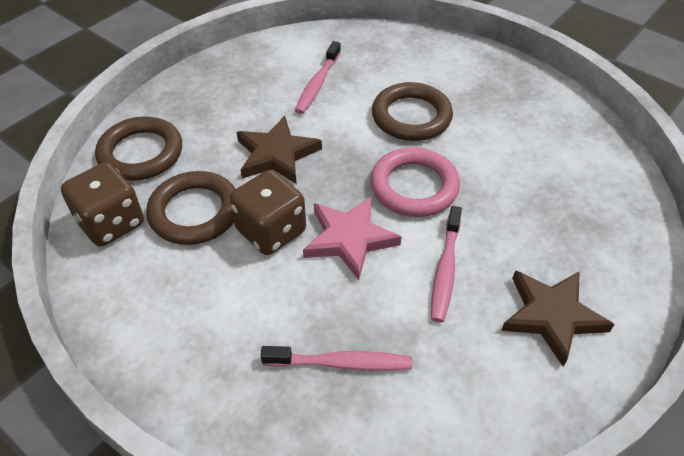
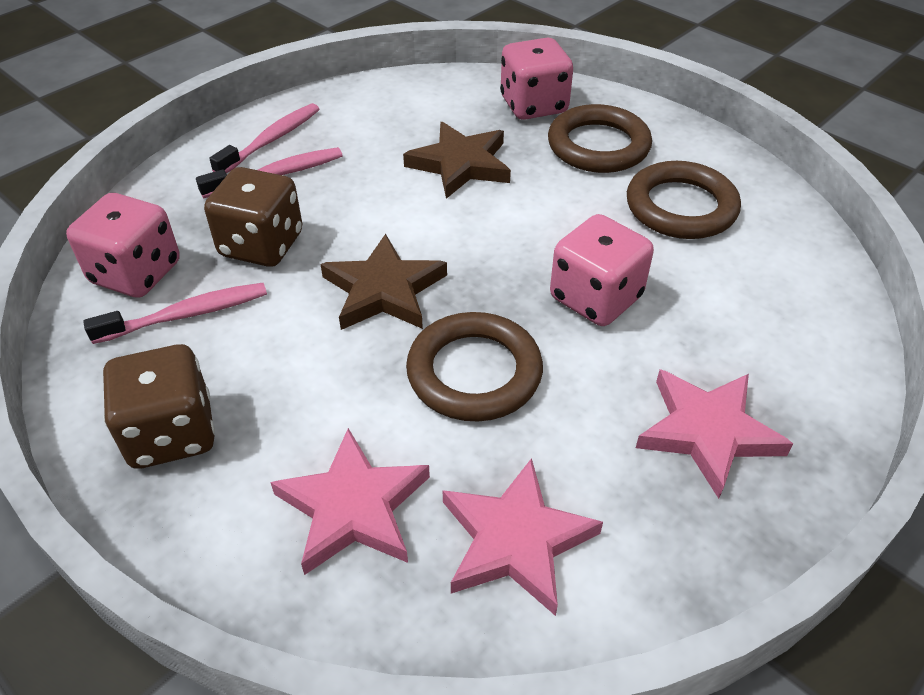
pink dice: 0 -> 3
pink ring: 1 -> 0
pink star: 1 -> 3

